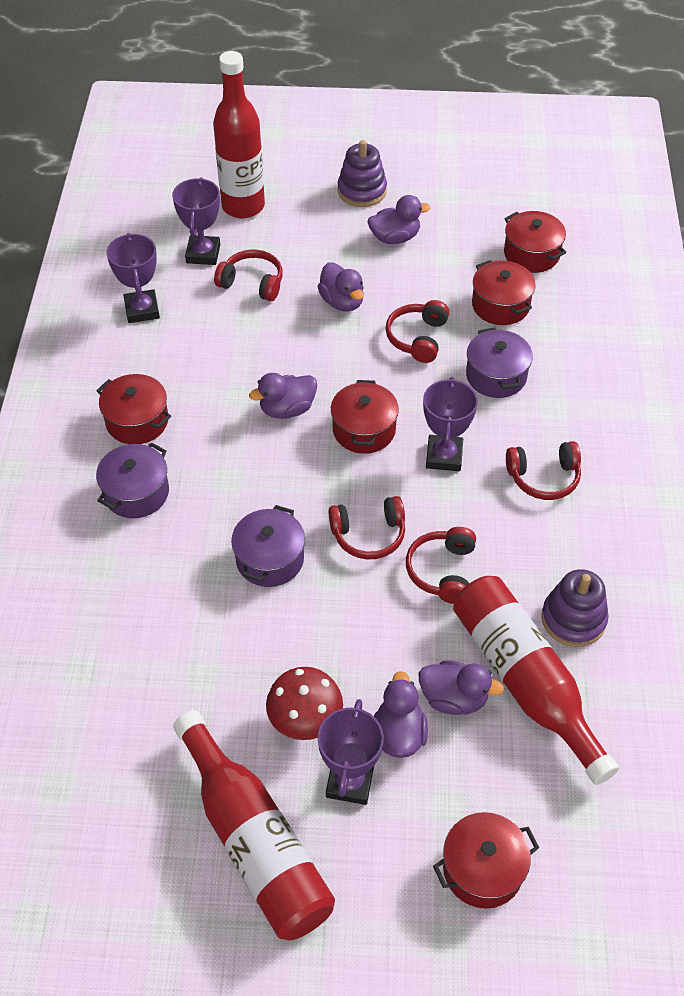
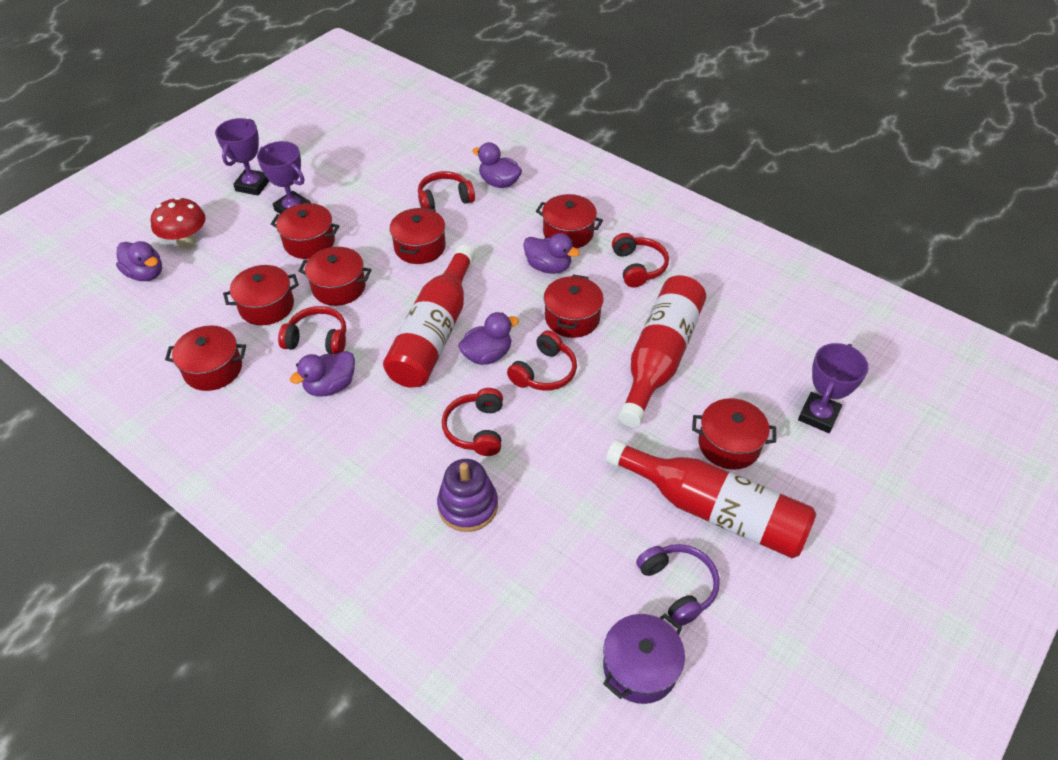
purple headphones: 0 -> 1
purple pot: 3 -> 1
purple stacking toy: 2 -> 1
purple trophy: 4 -> 3
red pot: 5 -> 8

